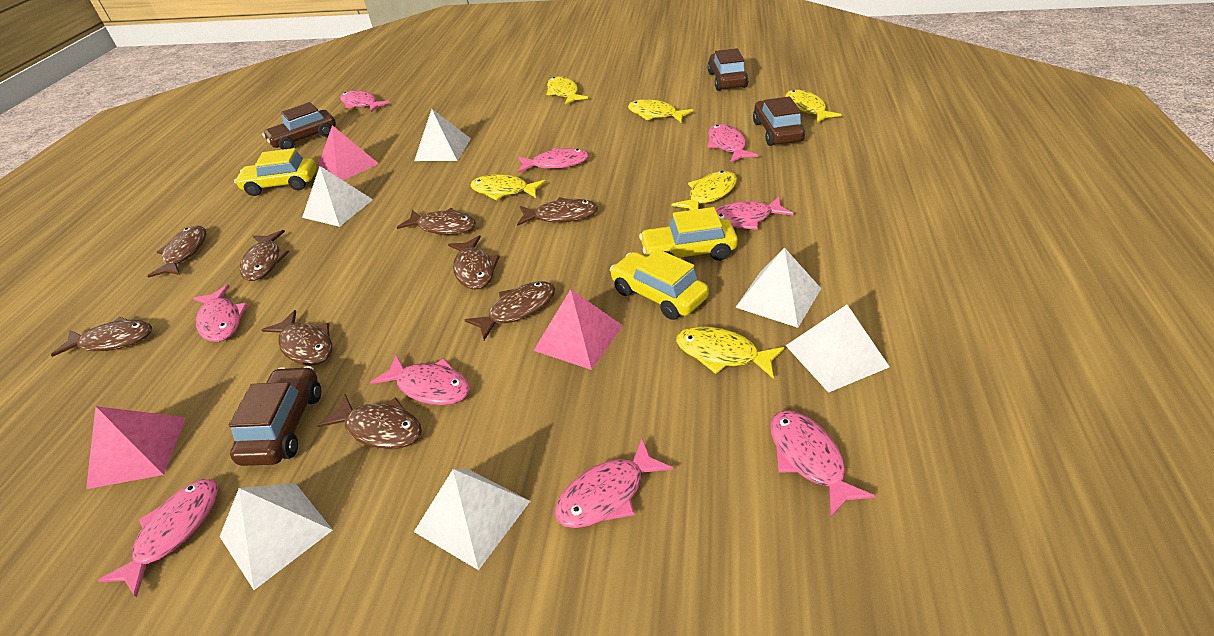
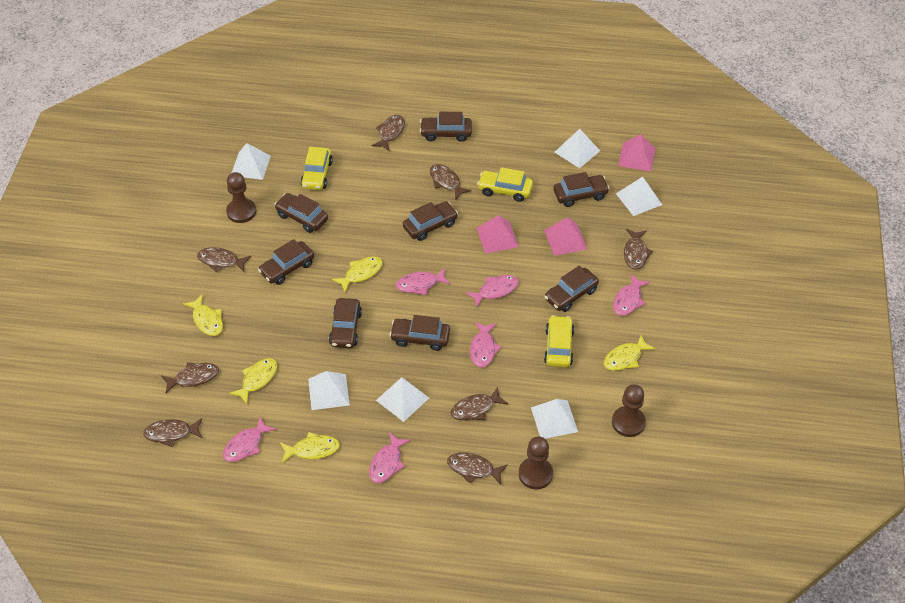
brown car: 4 -> 8
brown fish: 9 -> 8
brown pawn: 0 -> 3
pink fish: 9 -> 6
yellow fish: 6 -> 5

